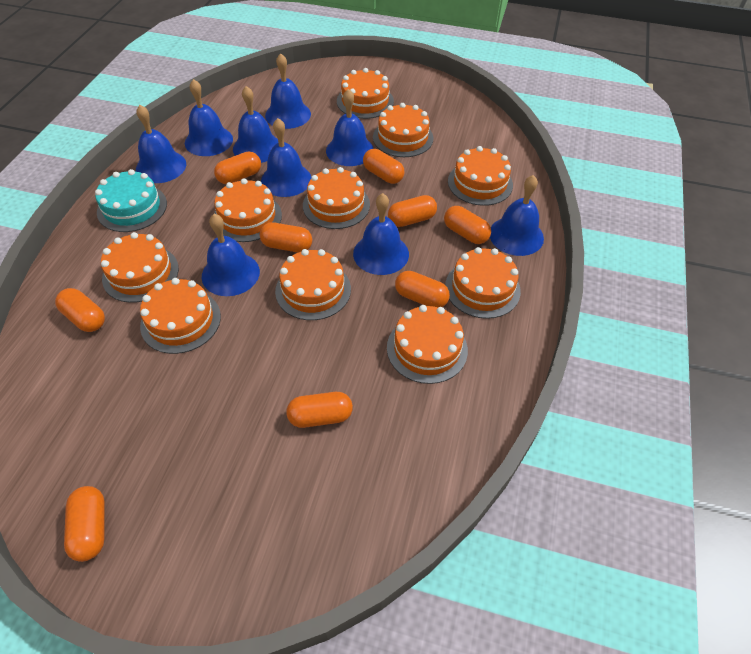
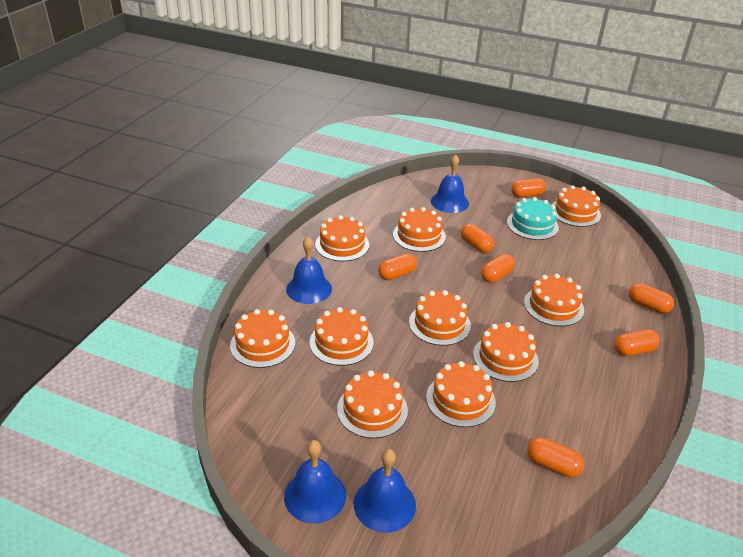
blue bell: 9 -> 4
orange capsule: 9 -> 7

